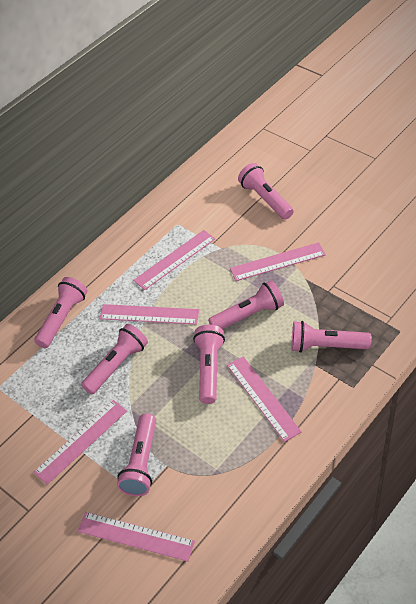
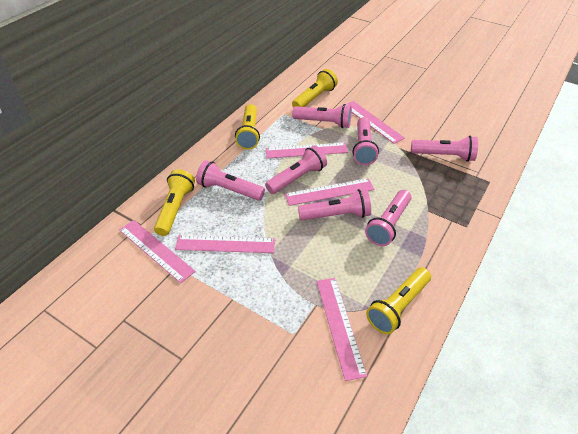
yellow flashlight: 0 -> 4

